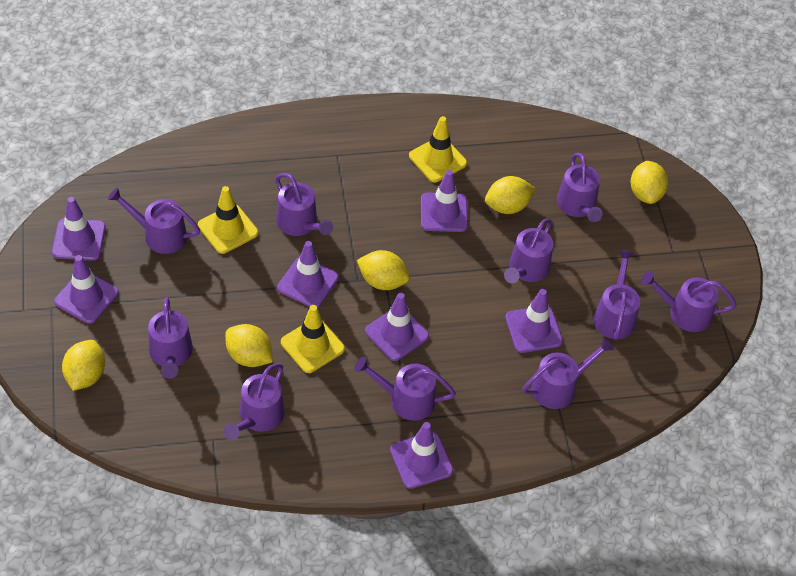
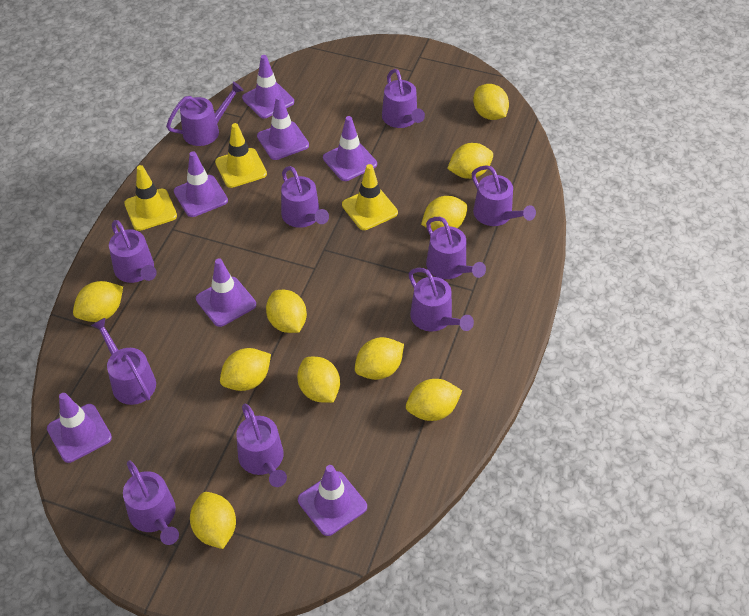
yellow lemon: 5 -> 10

